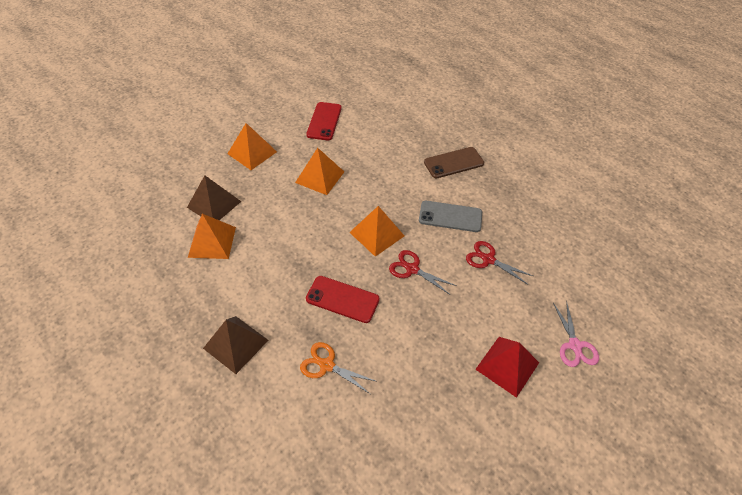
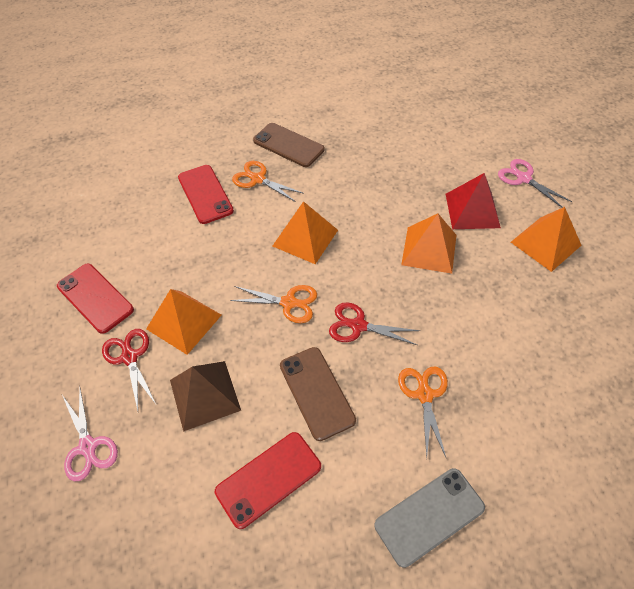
brown phone: 1 -> 2
brown pyramid: 2 -> 1
orange scissors: 1 -> 3
pink scissors: 1 -> 2
red phone: 2 -> 3

